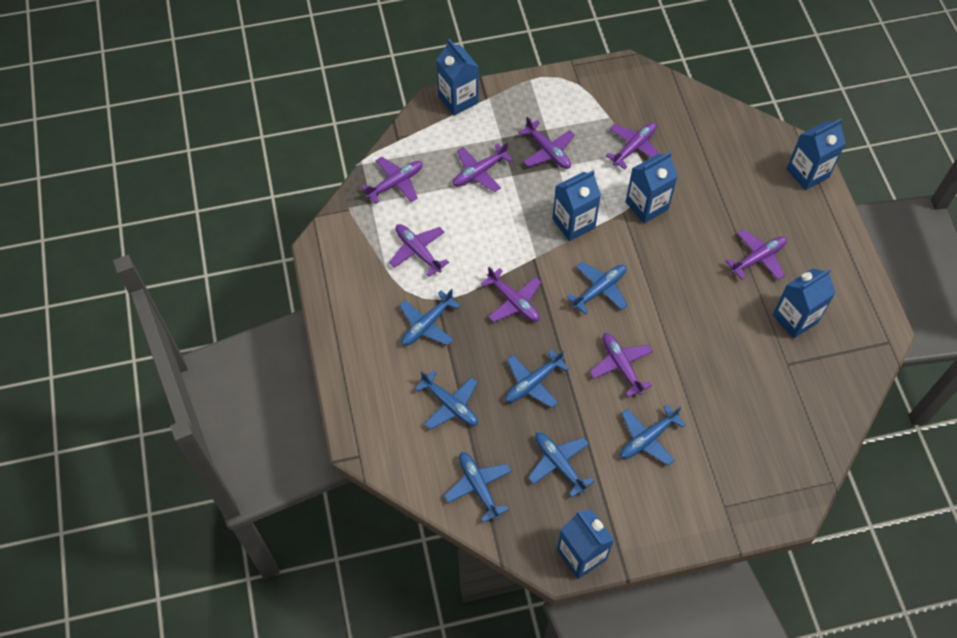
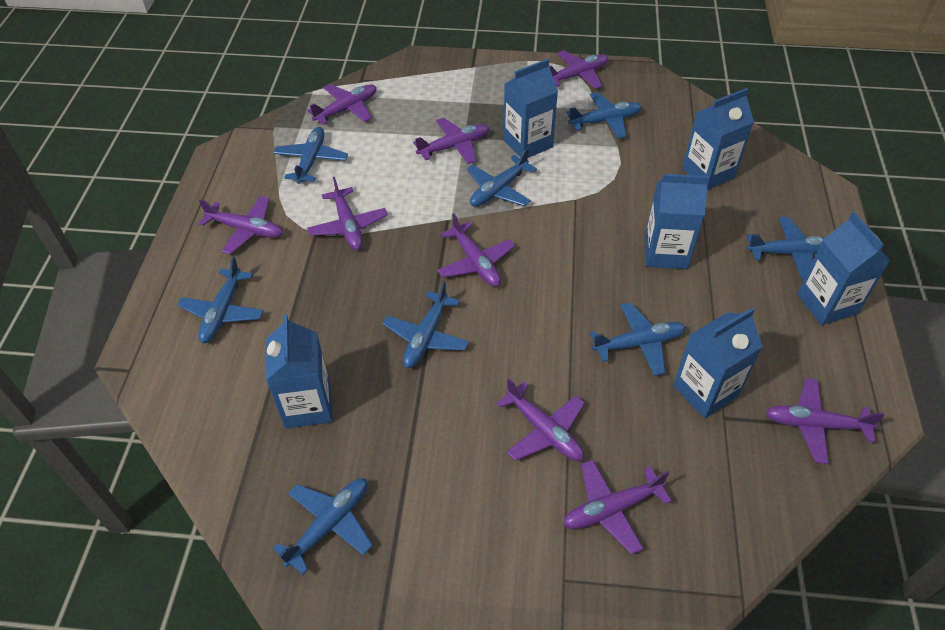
blue plane: 7 -> 8
purple plane: 8 -> 9

